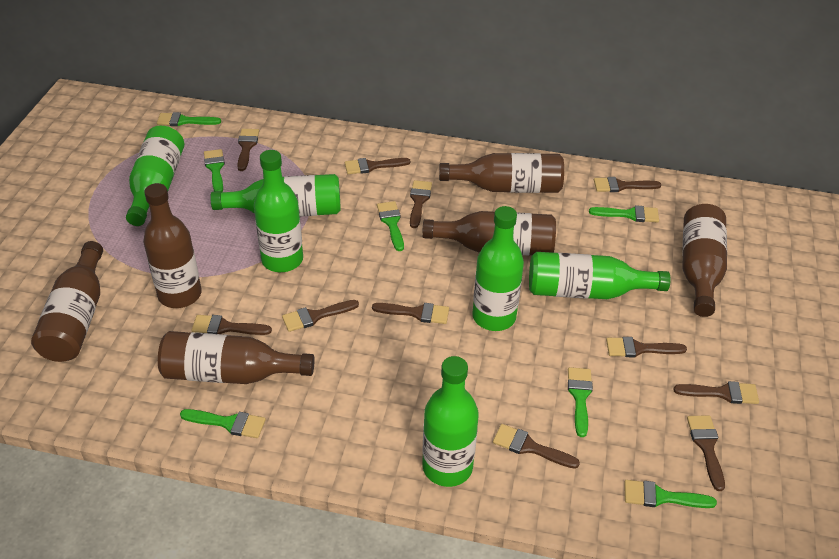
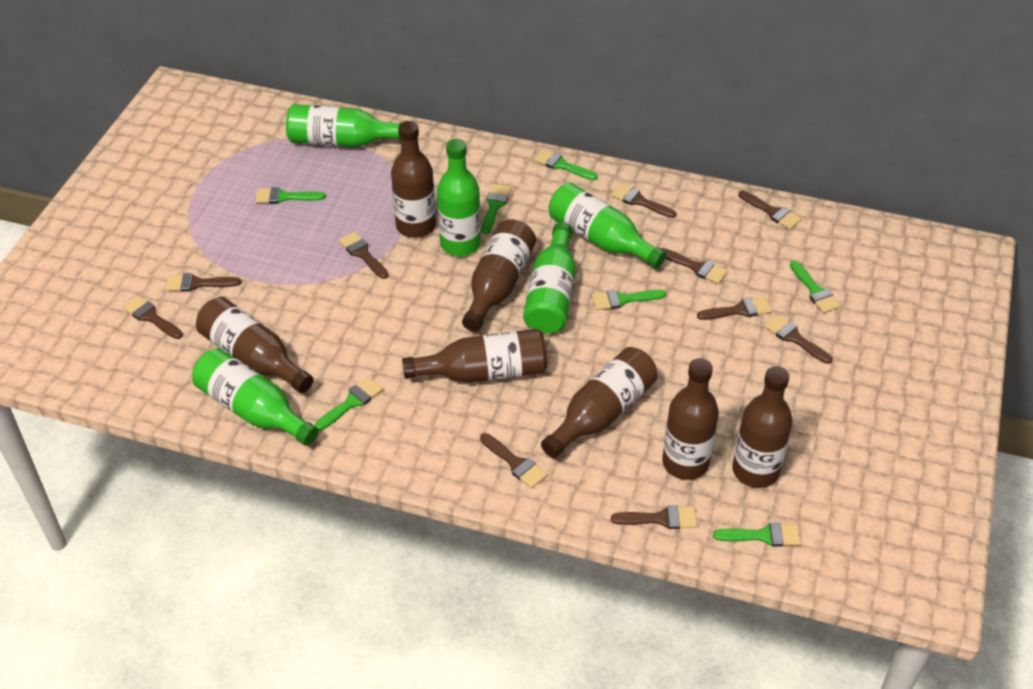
brown bottle: 6 -> 7
brown brush: 11 -> 10
green bottle: 6 -> 5

